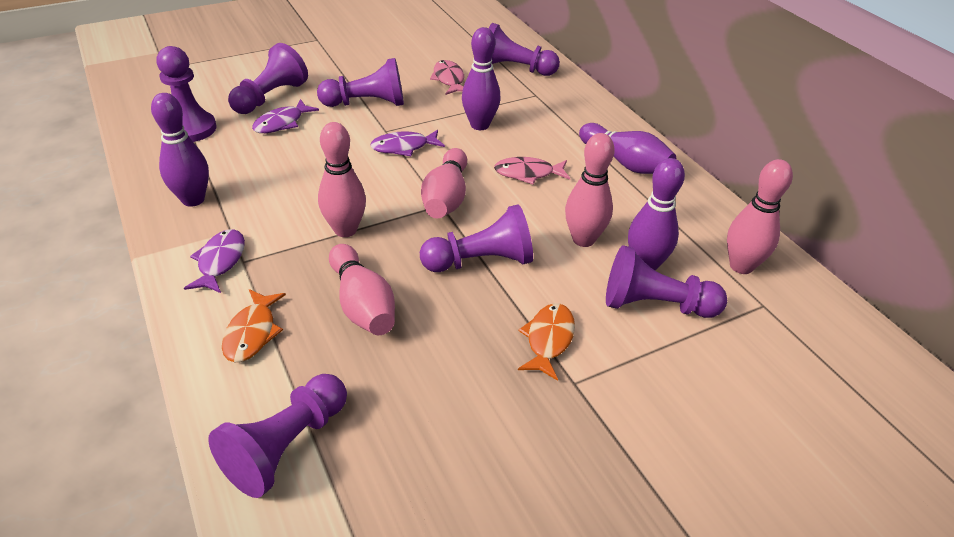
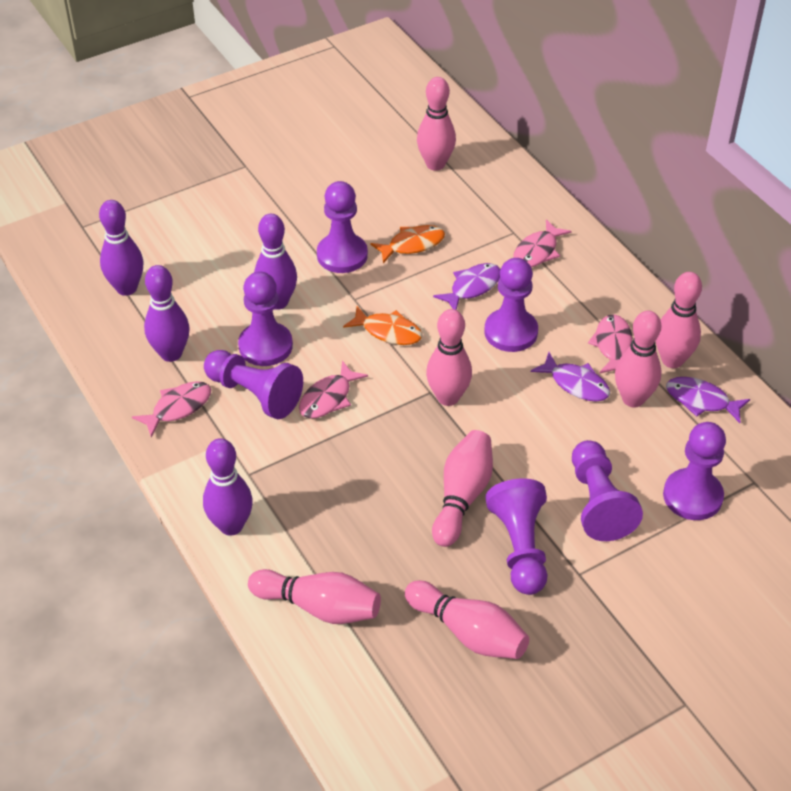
pink bowling pin: 5 -> 7
pink fish: 2 -> 4

